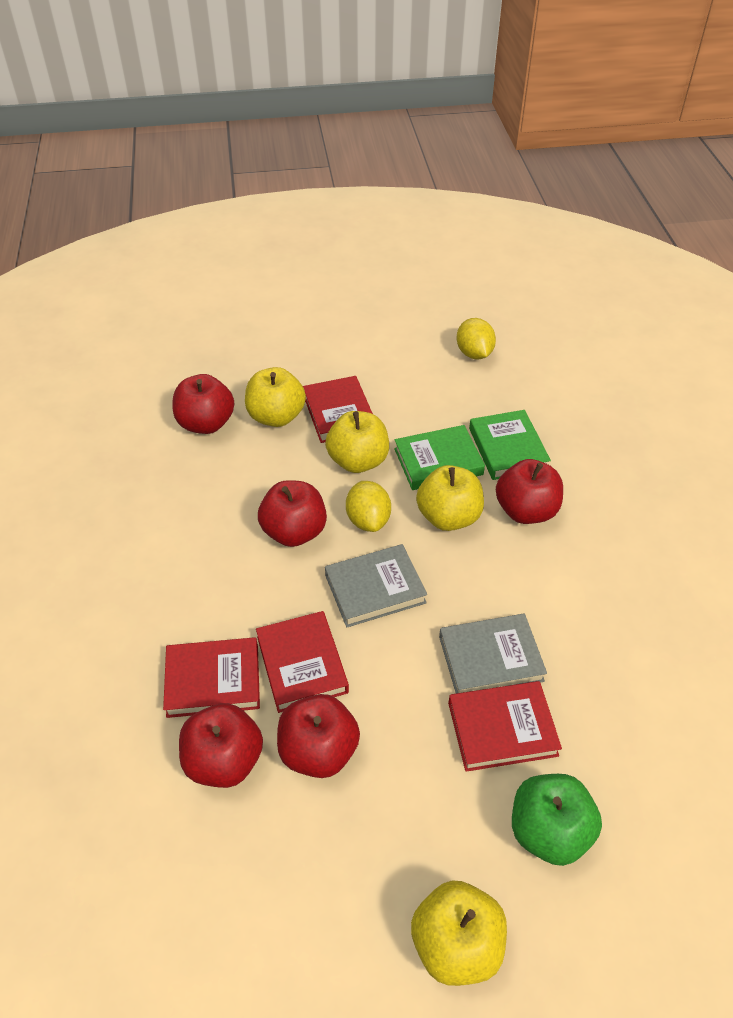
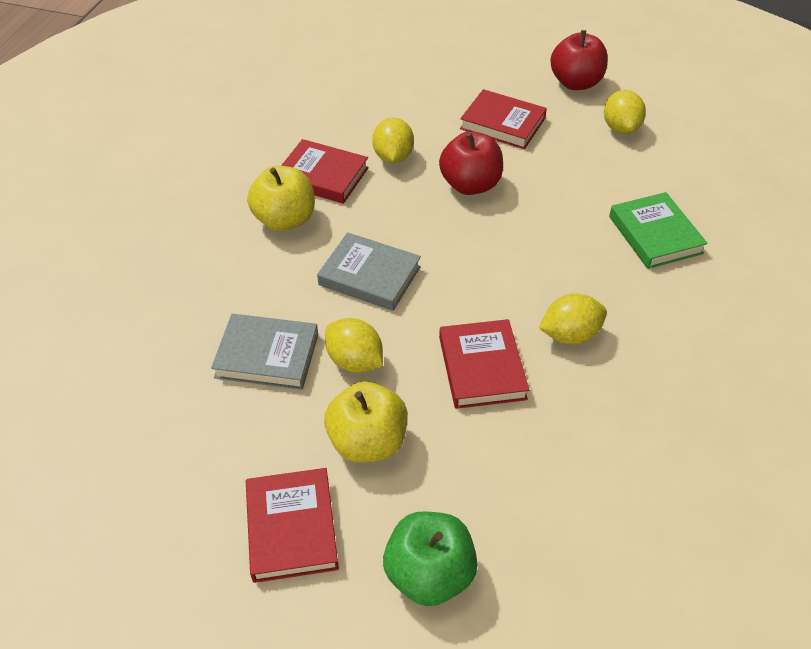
green book: 2 -> 1
red apple: 5 -> 2
yellow apple: 4 -> 2
yellow lemon: 2 -> 4

